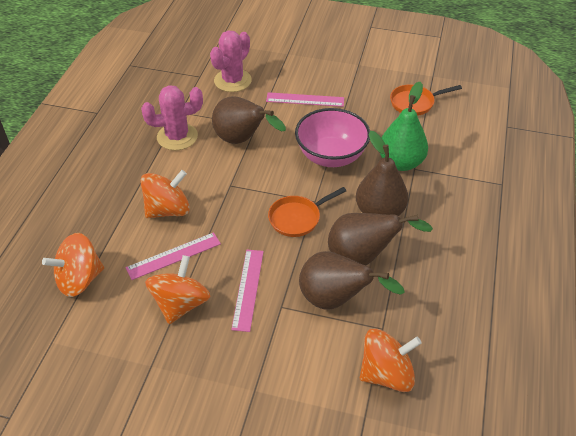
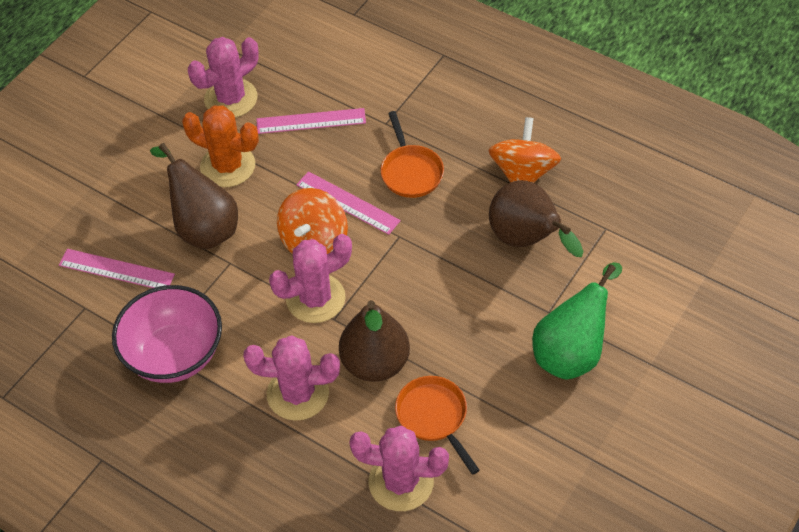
brown pear: 4 -> 3
orange cactus: 0 -> 1
orange spinning top: 4 -> 2
pink cactus: 2 -> 4

